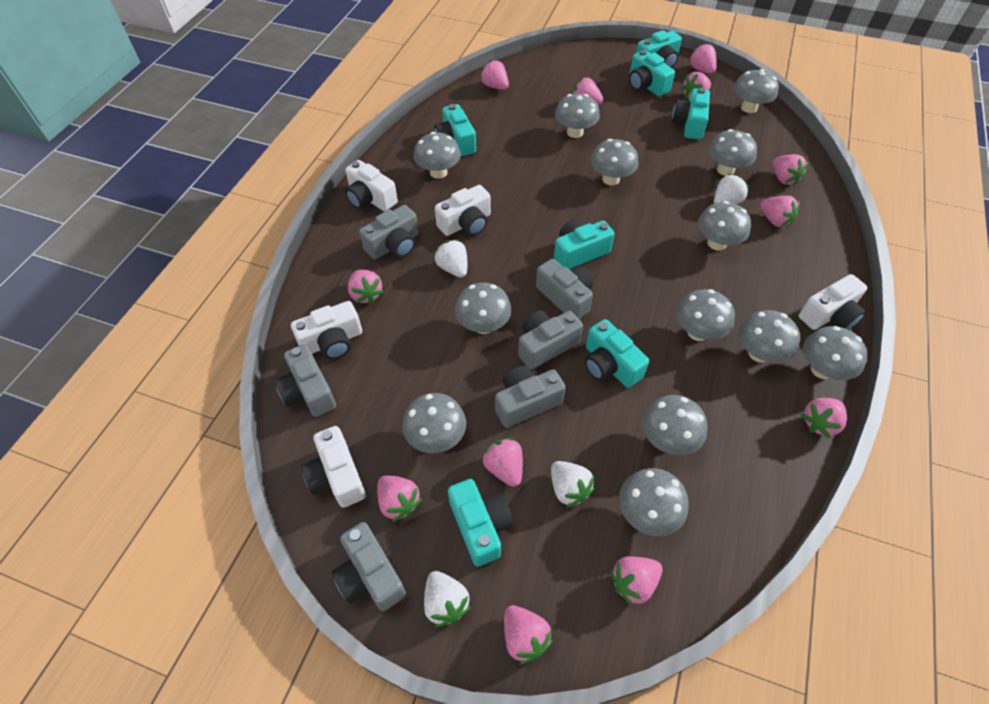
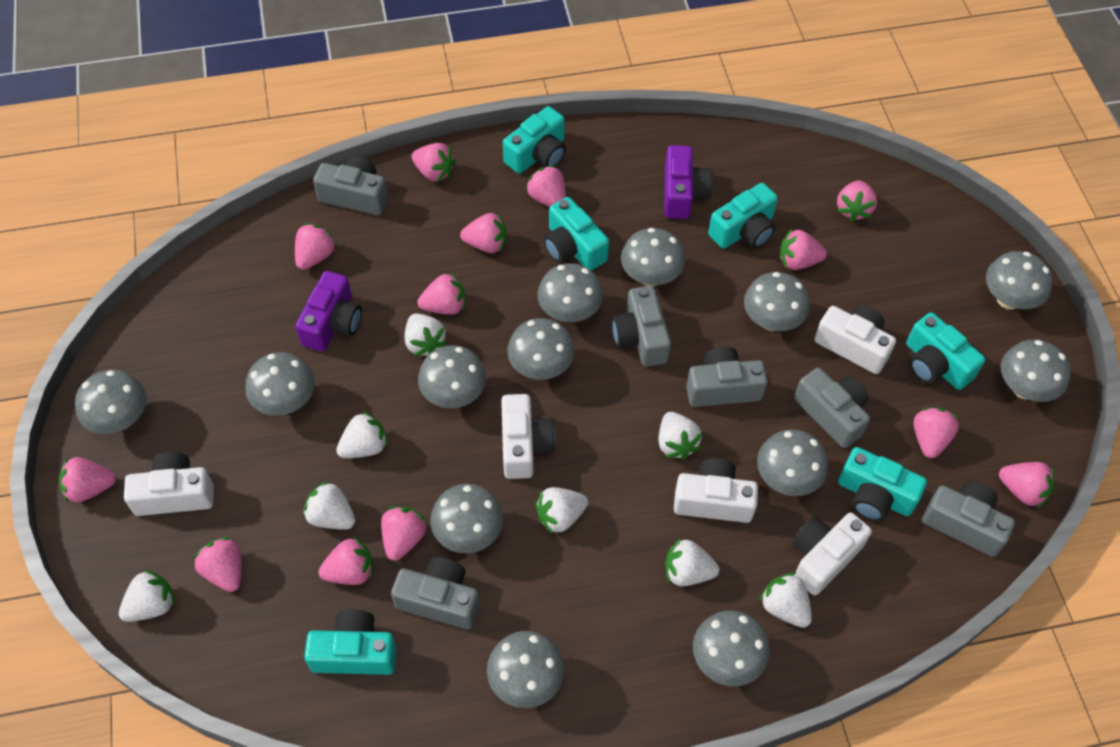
pink strawberry: 12 -> 13
purple camera: 0 -> 2
turquoise camera: 7 -> 6
white strawberry: 4 -> 8

